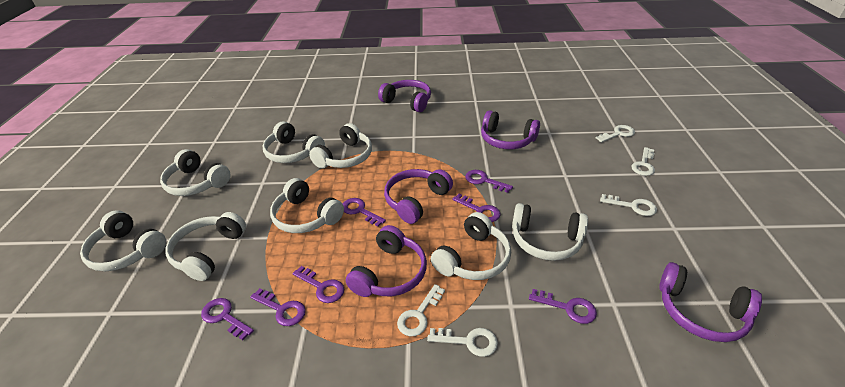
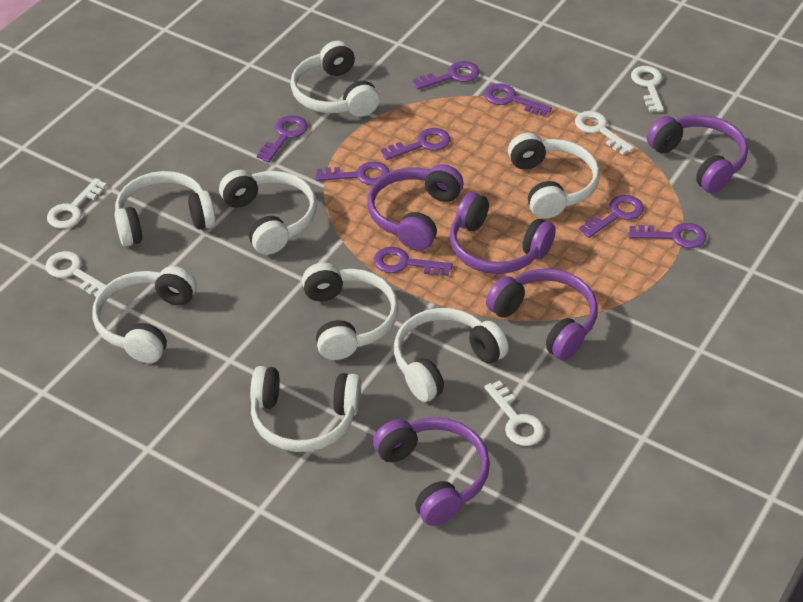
purple key: 7 -> 8

